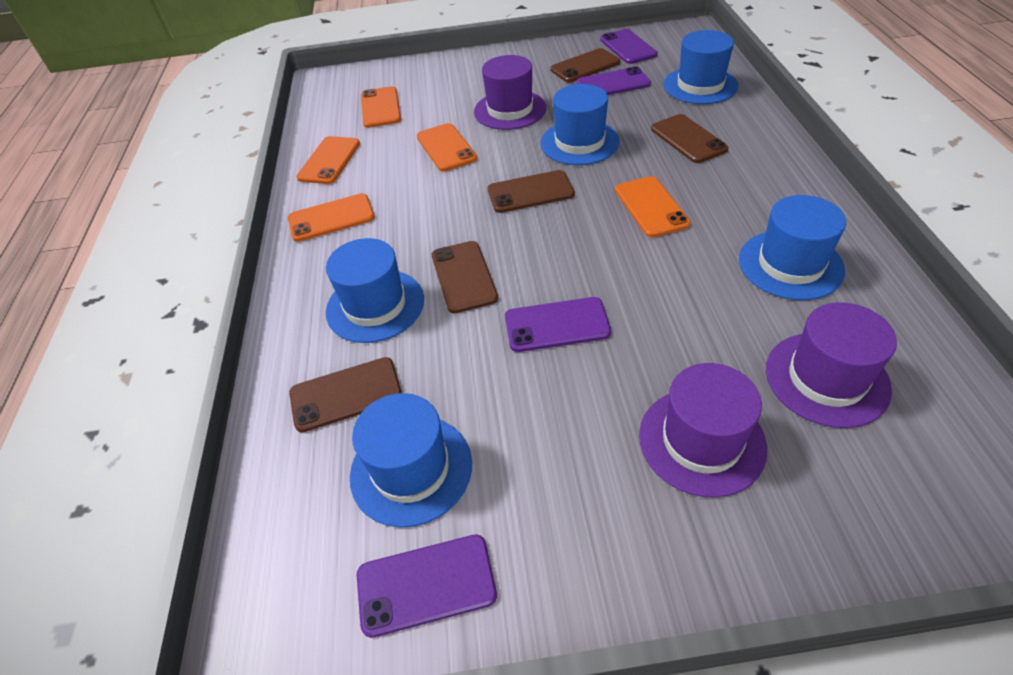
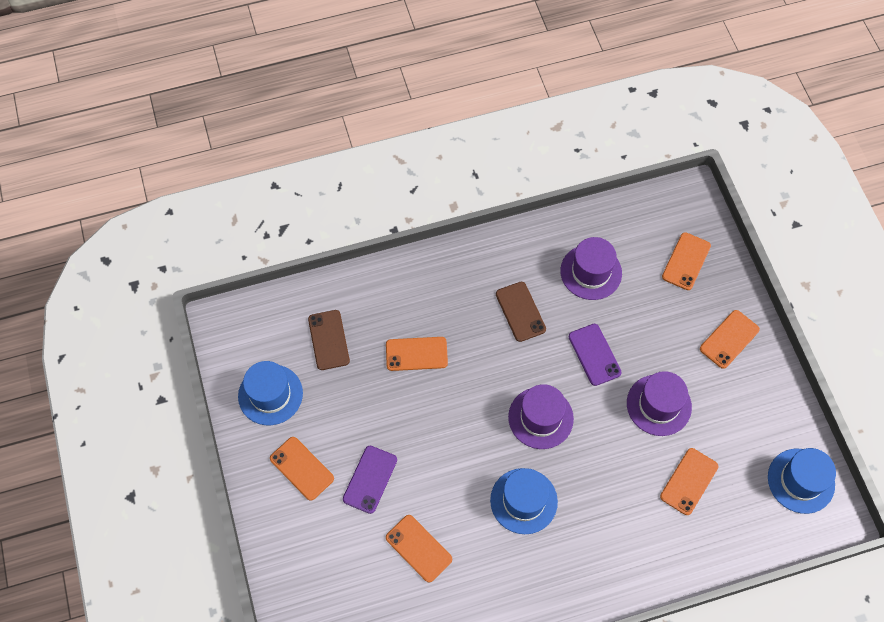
blue hat: 5 -> 3
brown phone: 5 -> 2
orange phone: 5 -> 6
purple phone: 4 -> 2

